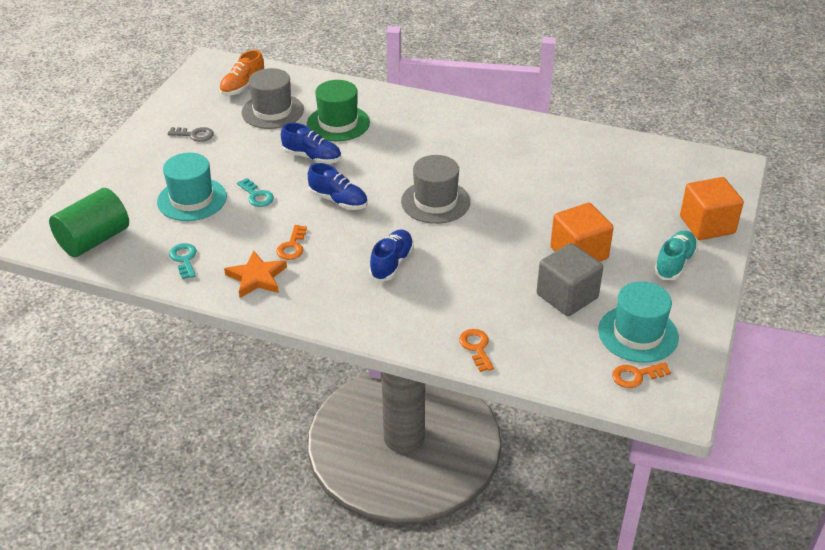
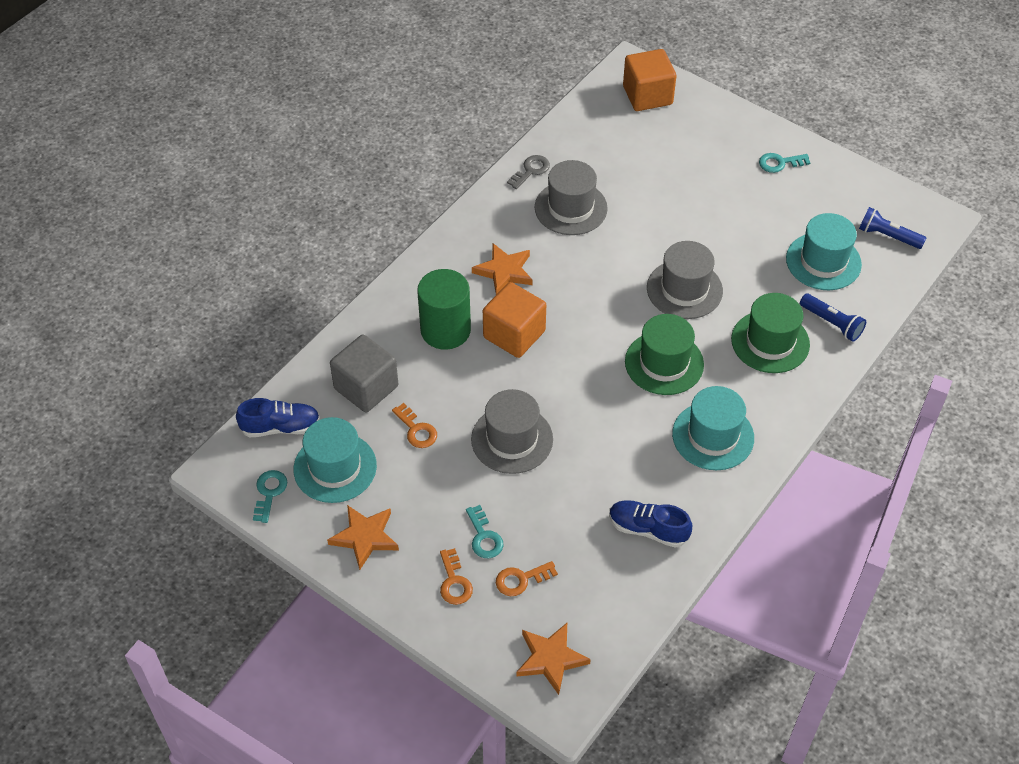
blue flashlight: 0 -> 2
blue shoe: 3 -> 2
green hat: 1 -> 2
grey hat: 2 -> 3
orange shoe: 1 -> 0
orange star: 1 -> 3
turquoise hat: 2 -> 3
turquoise key: 2 -> 3
turquoise shoe: 1 -> 0

